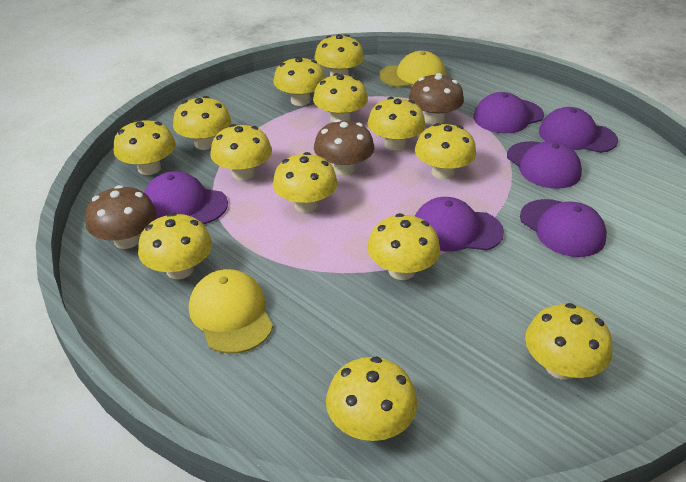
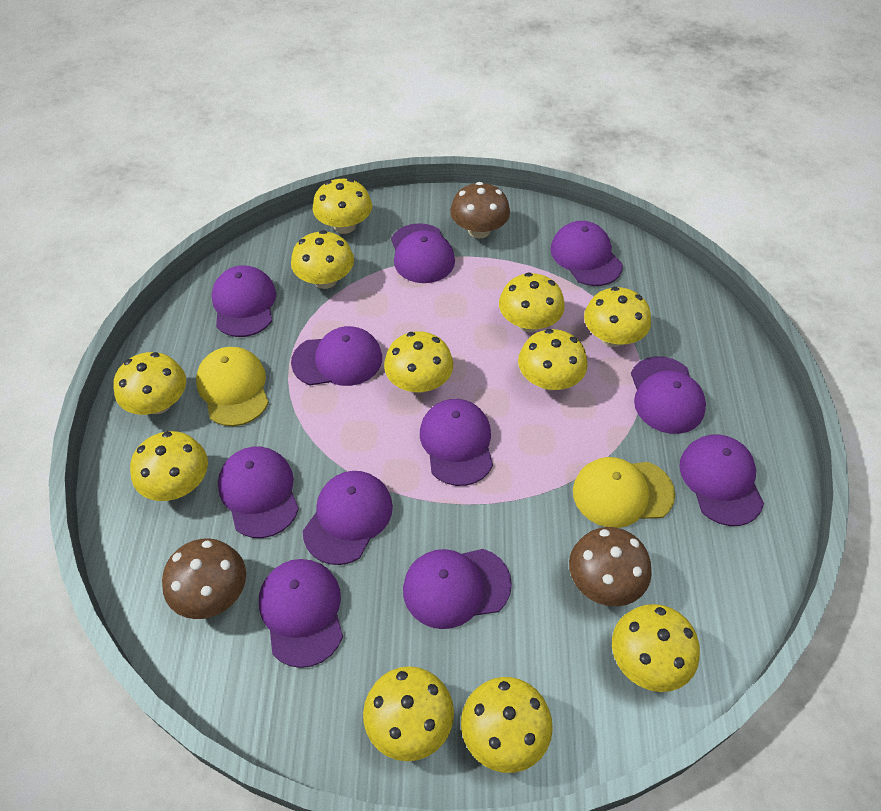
purple cap: 6 -> 11
yellow mushroom: 13 -> 11

